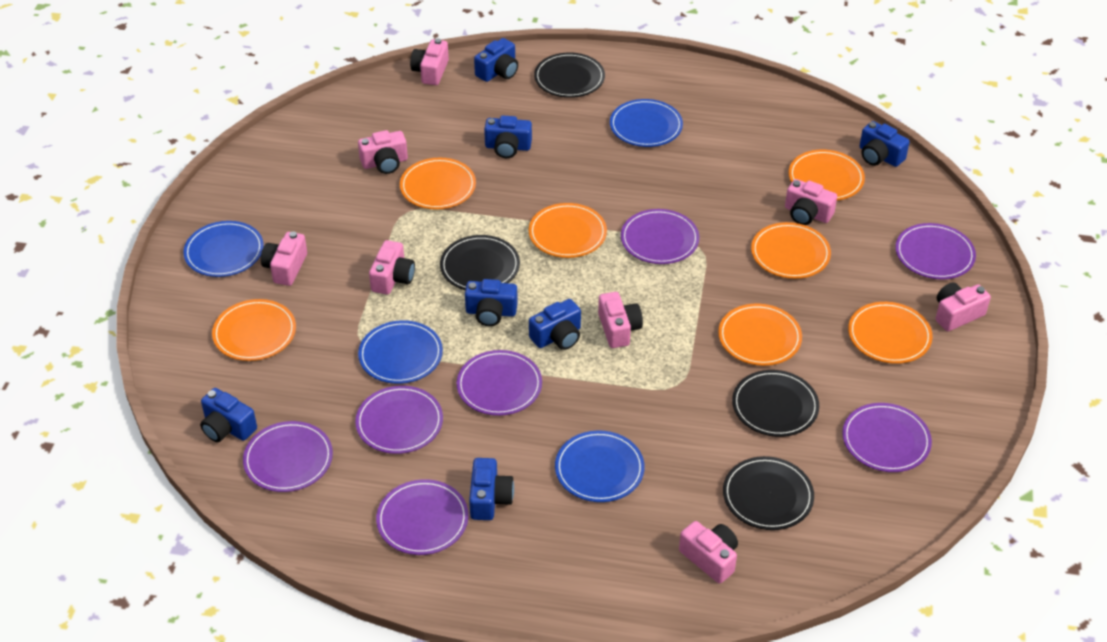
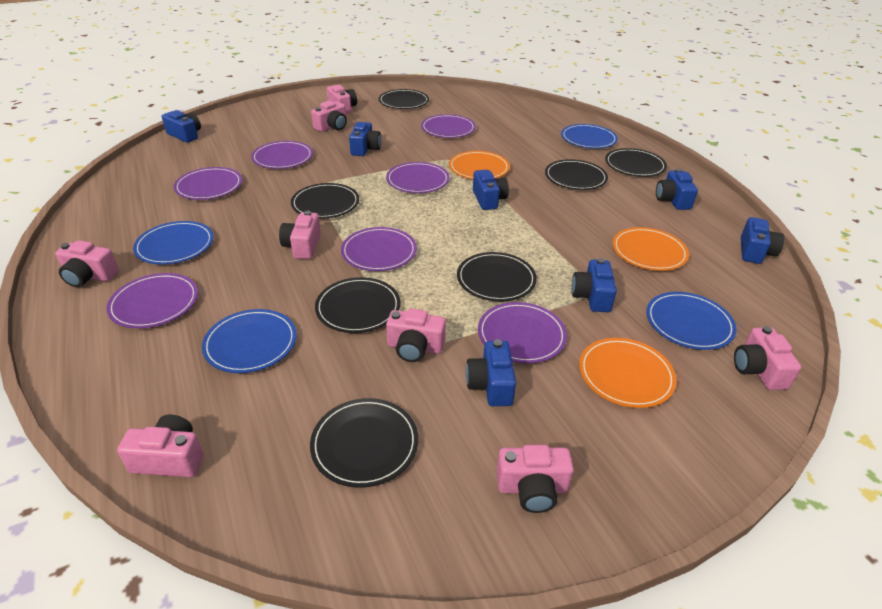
black plate: 4 -> 7
orange plate: 7 -> 3

